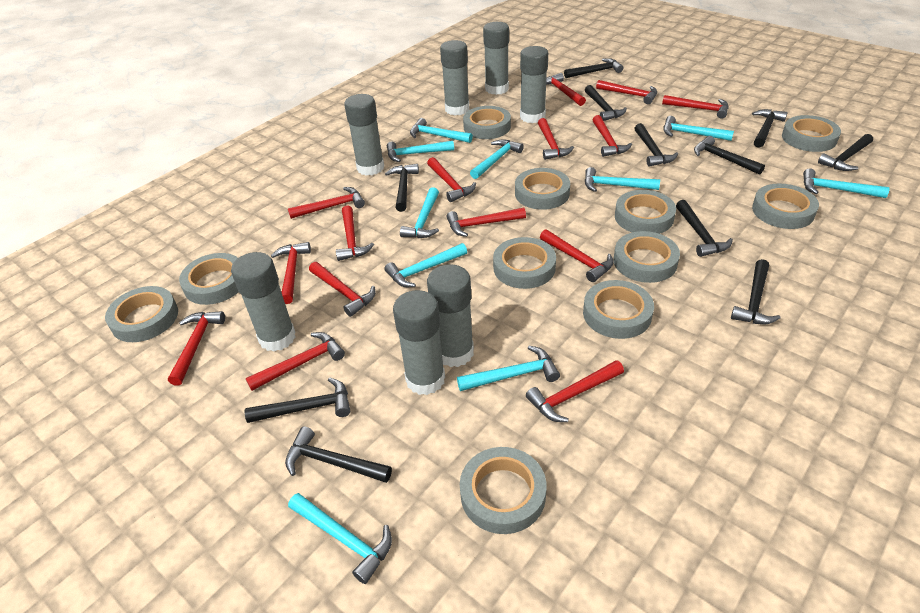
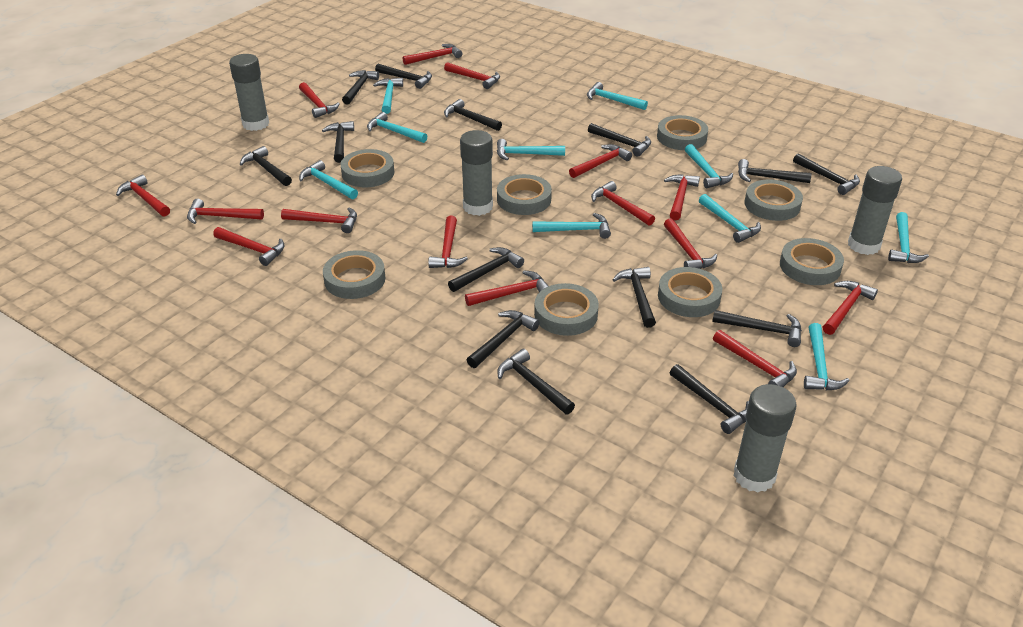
black hammer: 11 -> 14
grey glue stick: 7 -> 4
grey tape: 11 -> 8

